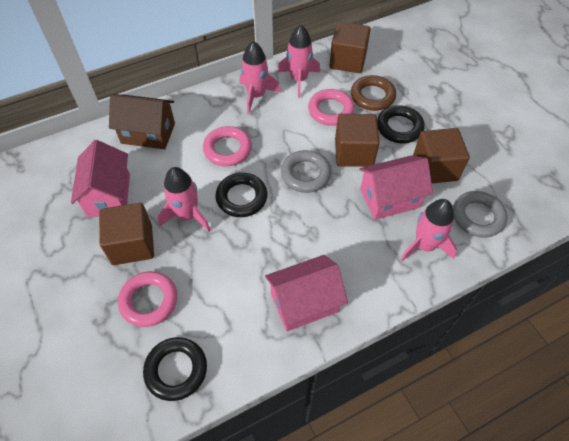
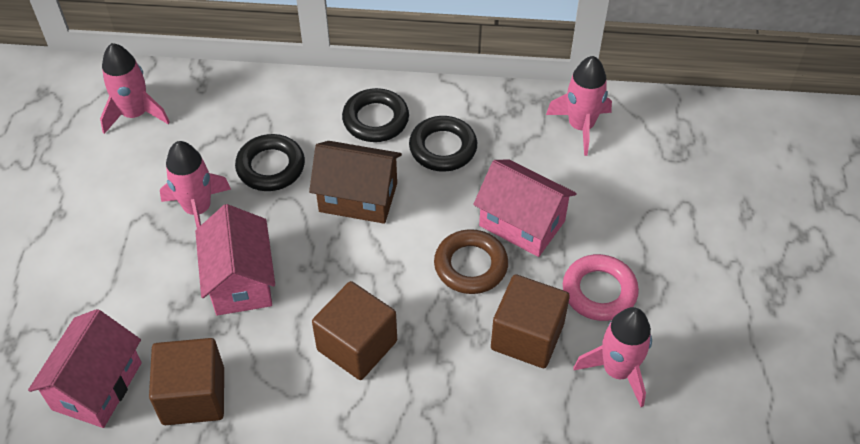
brown cube: 4 -> 3
grey ring: 2 -> 0
pink ring: 3 -> 1

